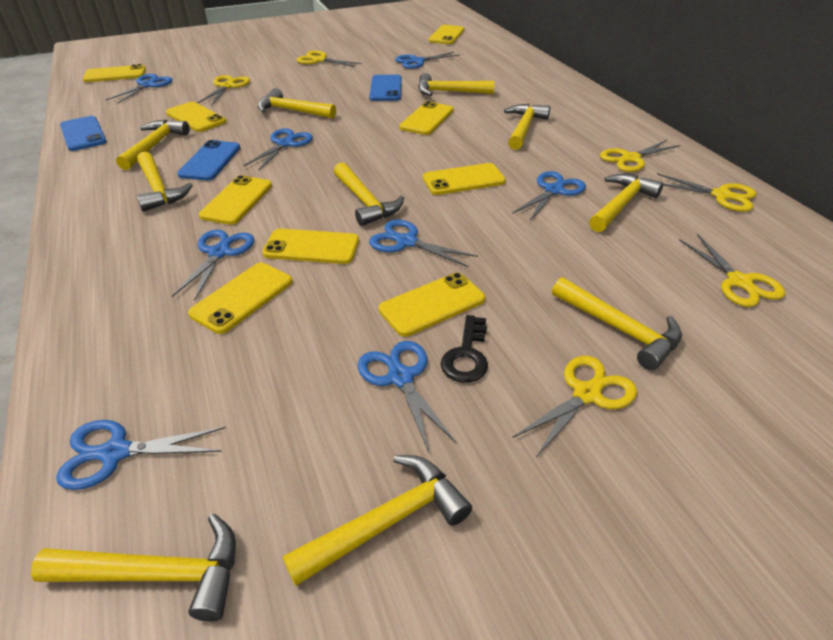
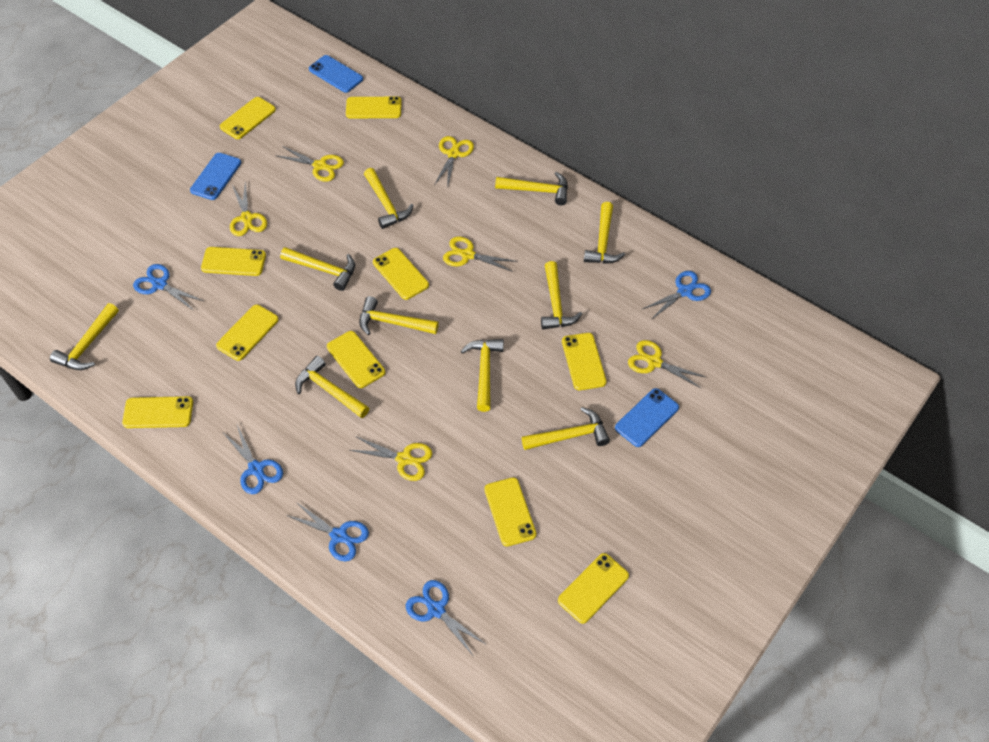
black key: 1 -> 0
blue scissors: 8 -> 5
yellow phone: 9 -> 10

